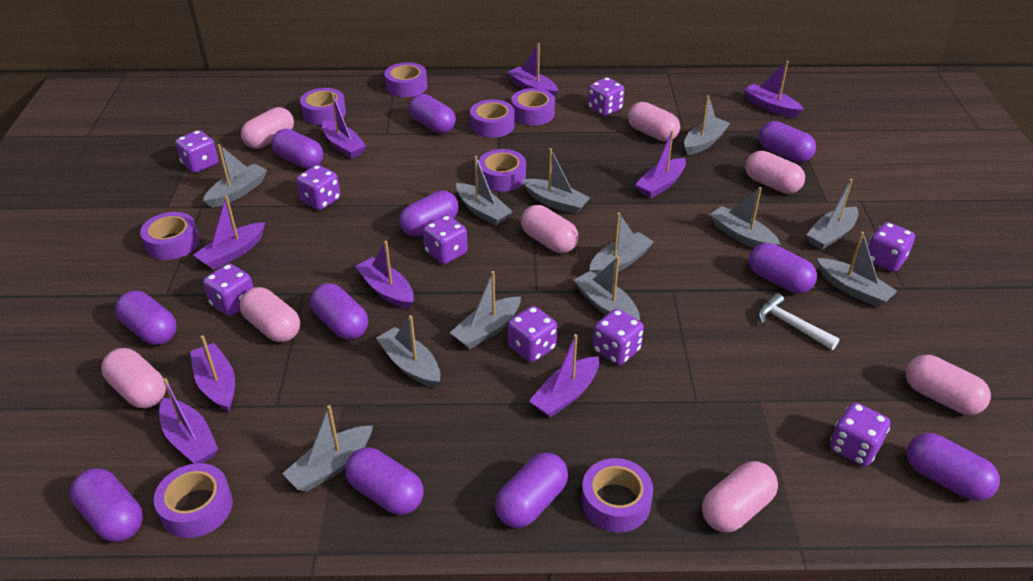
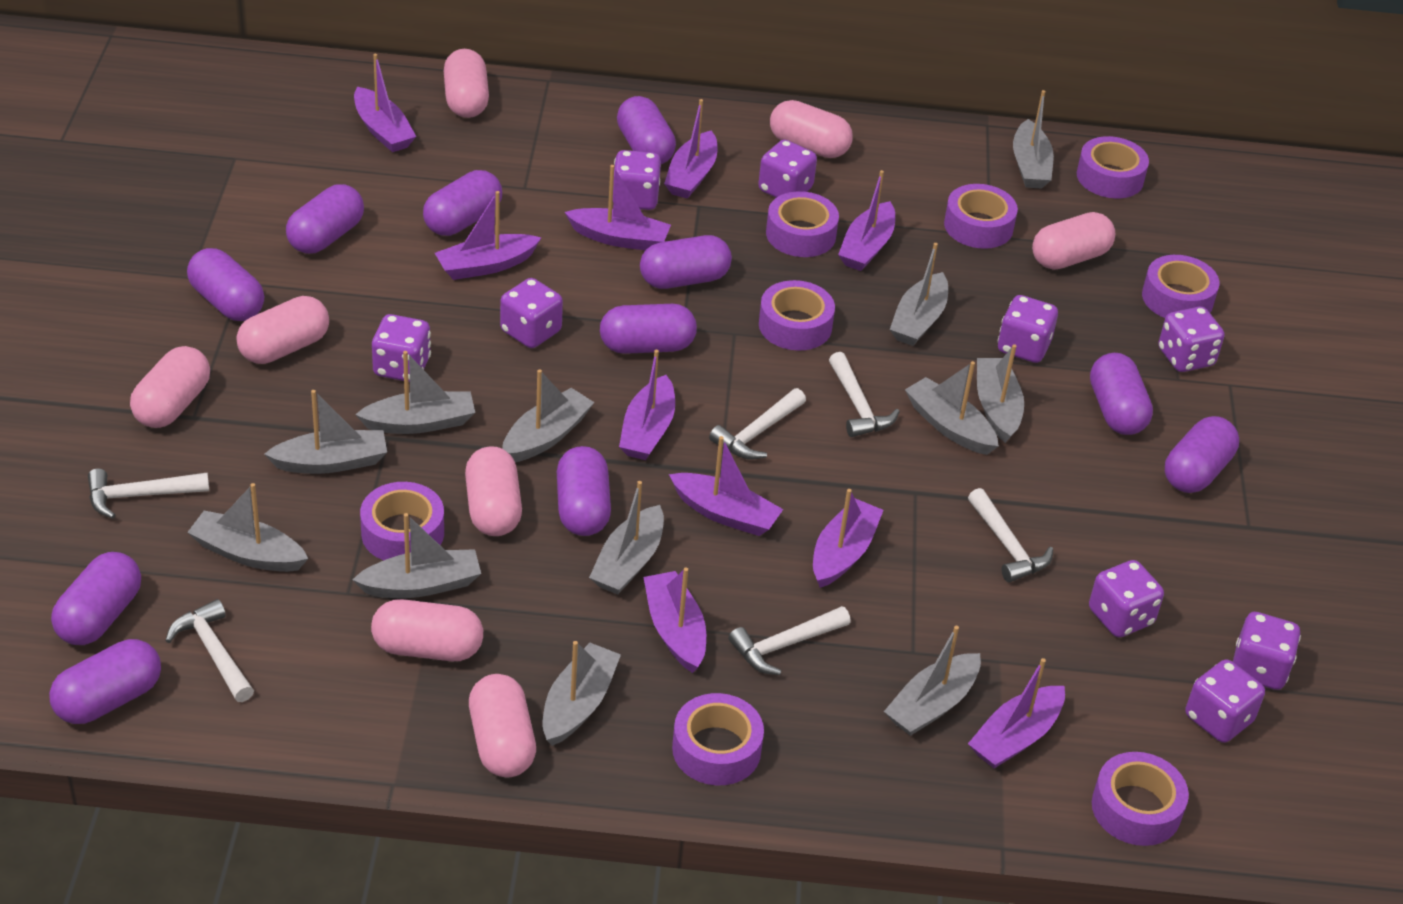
purple boat: 9 -> 10
white hammer: 1 -> 6

